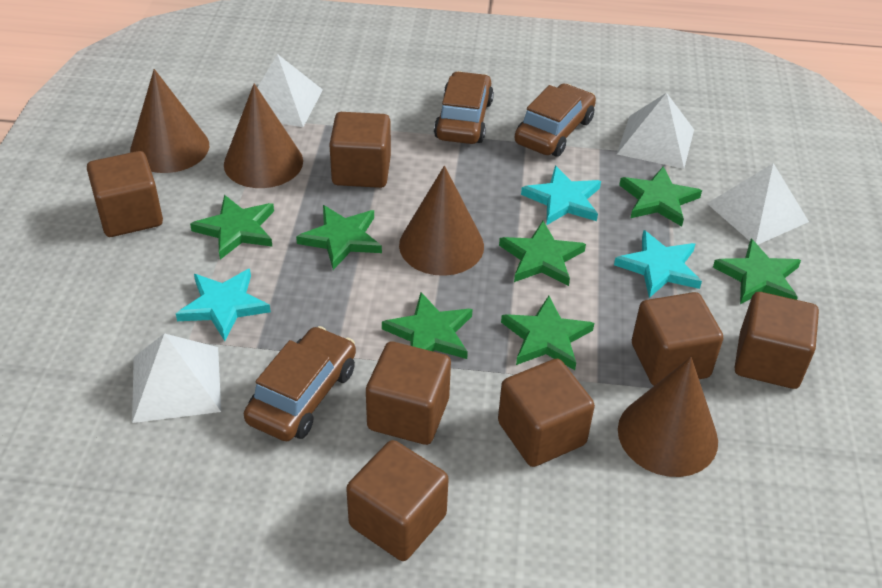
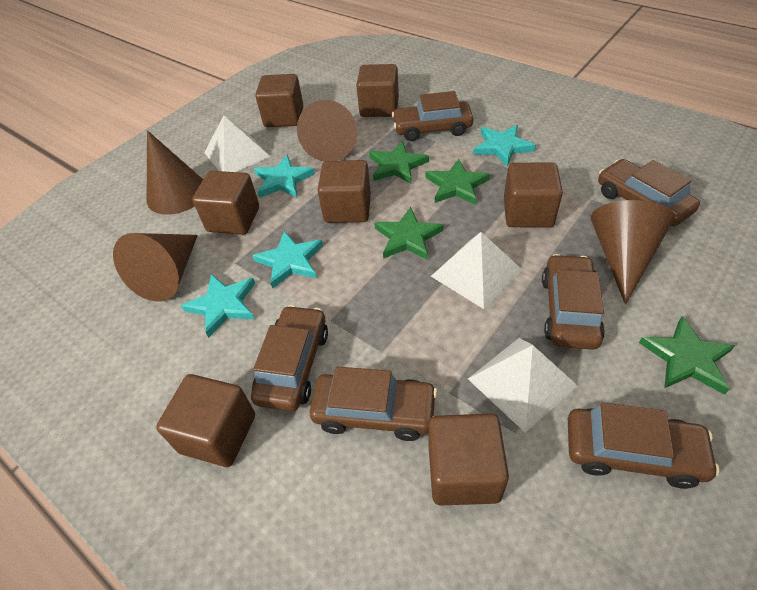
brown car: 3 -> 6
green star: 7 -> 4
turquoise star: 3 -> 4
white pyramid: 4 -> 3

